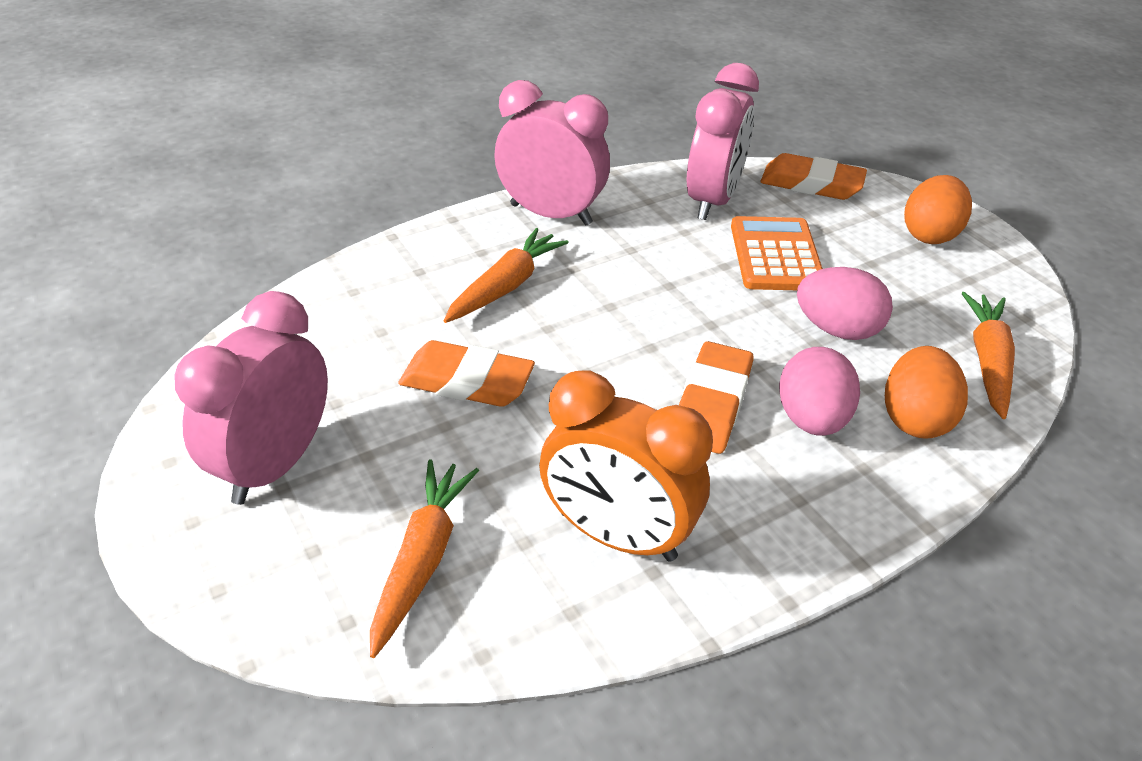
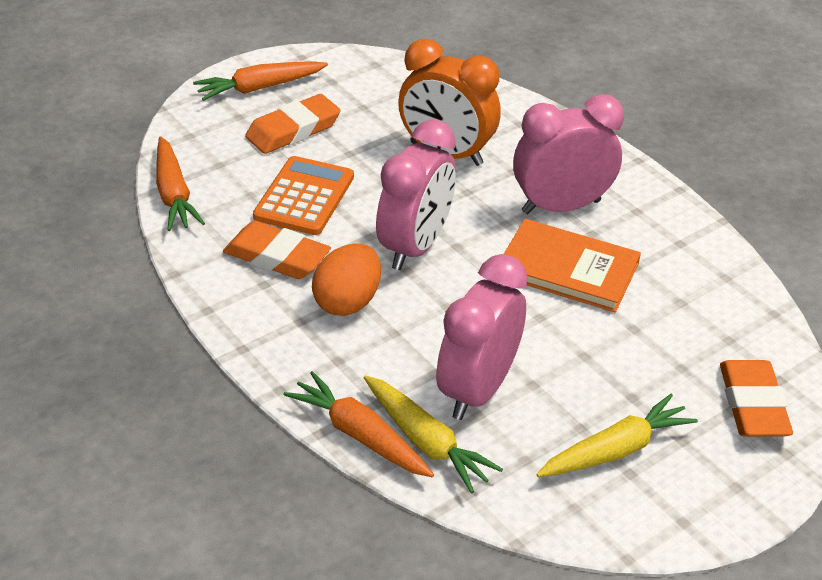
orange book: 0 -> 1
orange egg: 2 -> 1
pink egg: 2 -> 0
yellow carrot: 0 -> 2

